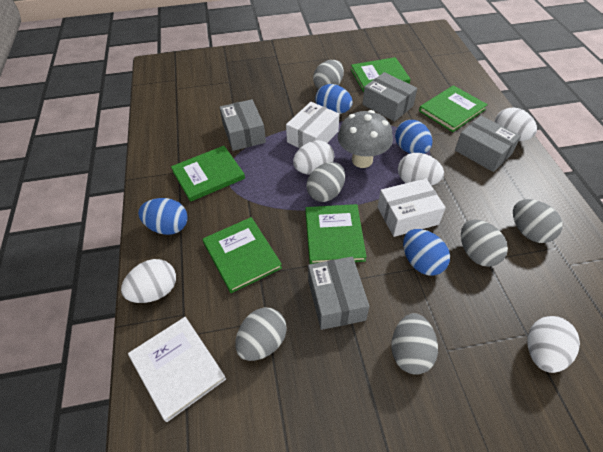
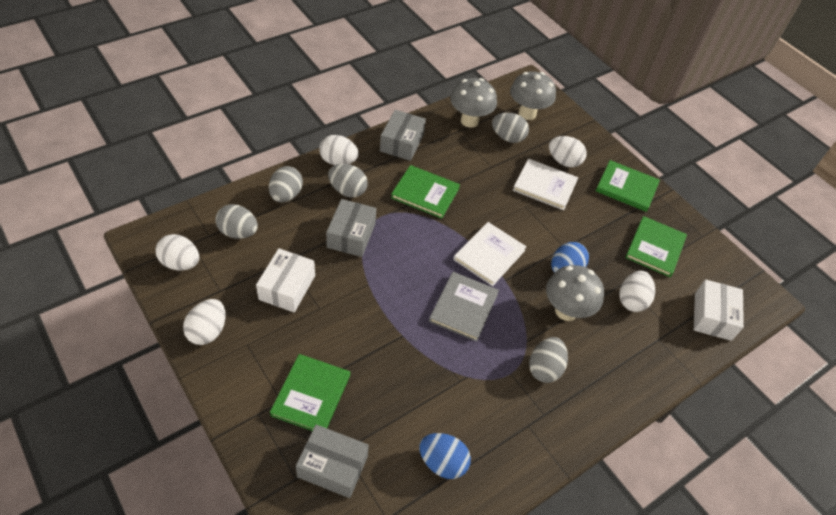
blue egg: 4 -> 2
green book: 5 -> 4
grey book: 0 -> 1
grey box: 4 -> 3
grey egg: 6 -> 5
grey mushroom: 1 -> 3
white book: 1 -> 2

